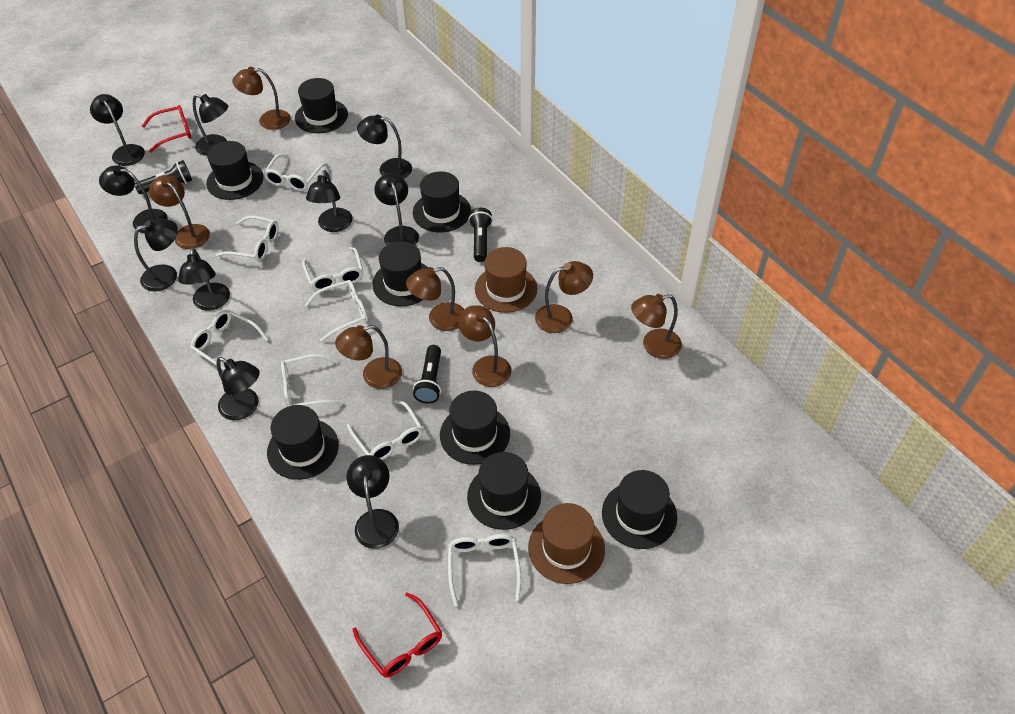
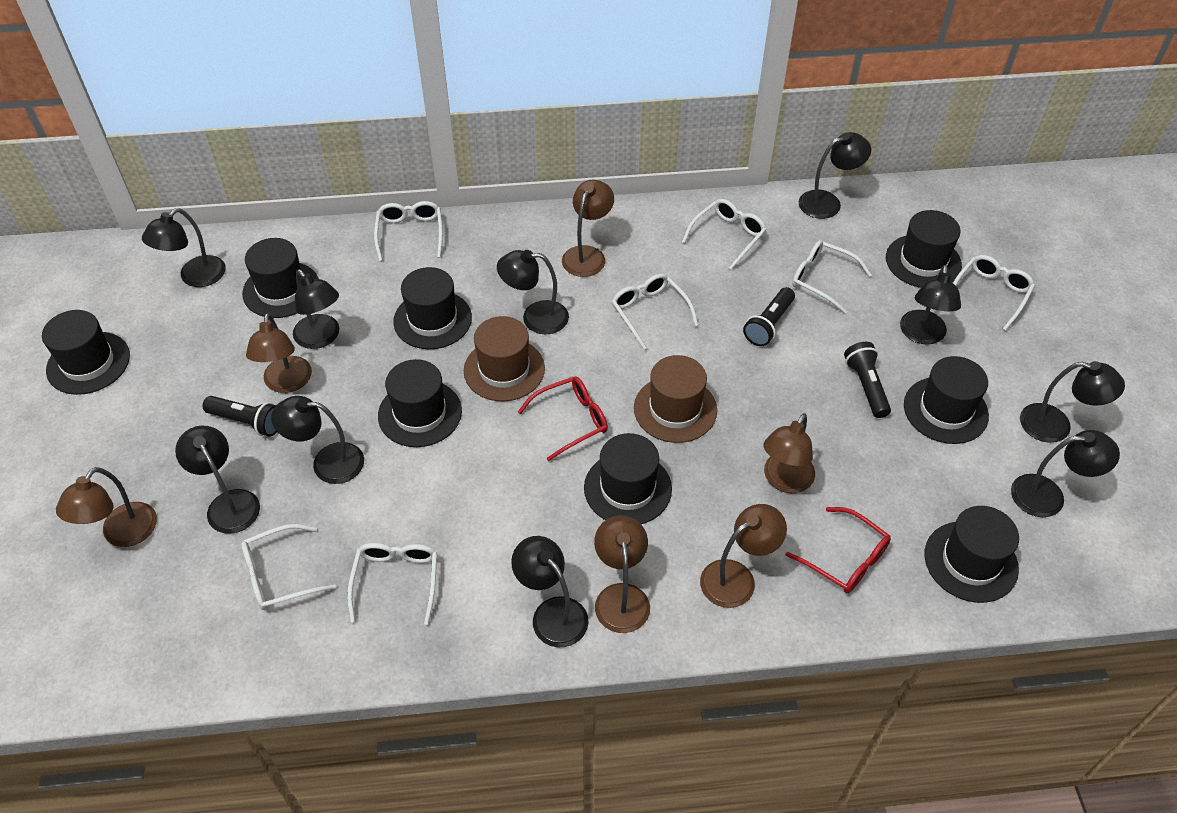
brown lamp: 7 -> 6
white glasses: 8 -> 7

